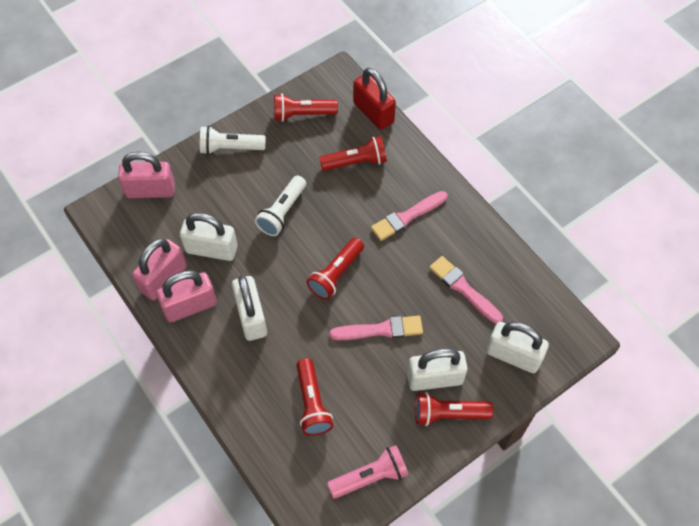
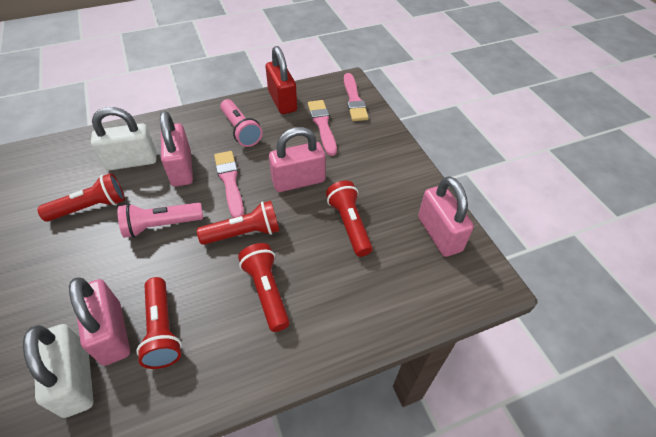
pink flashlight: 1 -> 2
pink padlock: 3 -> 4
white flashlight: 2 -> 0
white padlock: 4 -> 2

